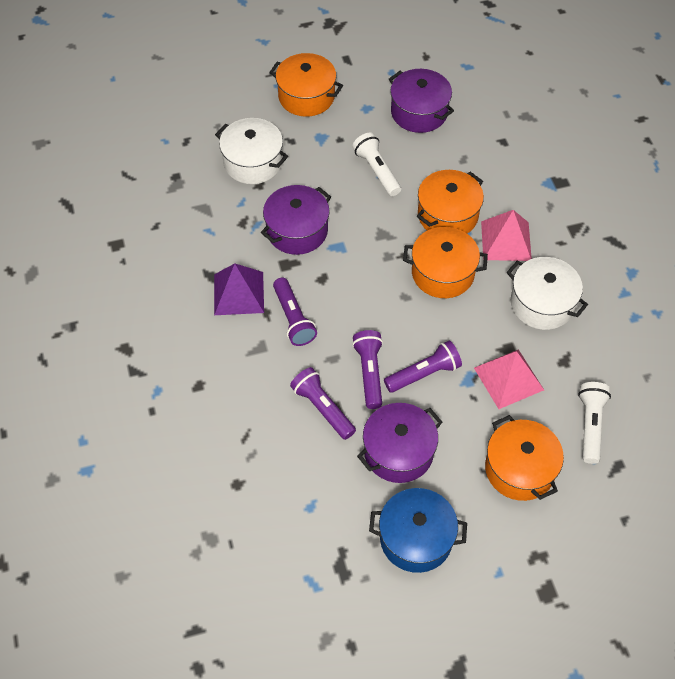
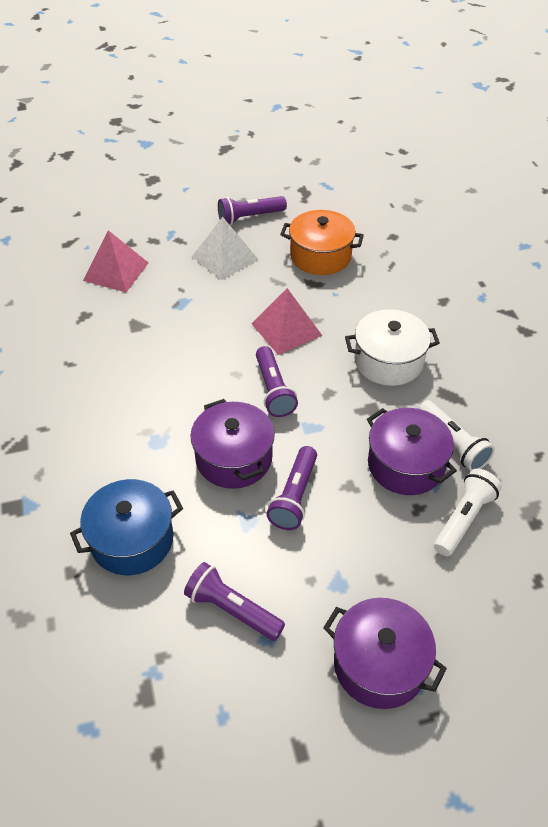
orange pot: 4 -> 1
purple pyramid: 1 -> 0
white pot: 2 -> 1
white pyramid: 0 -> 1

